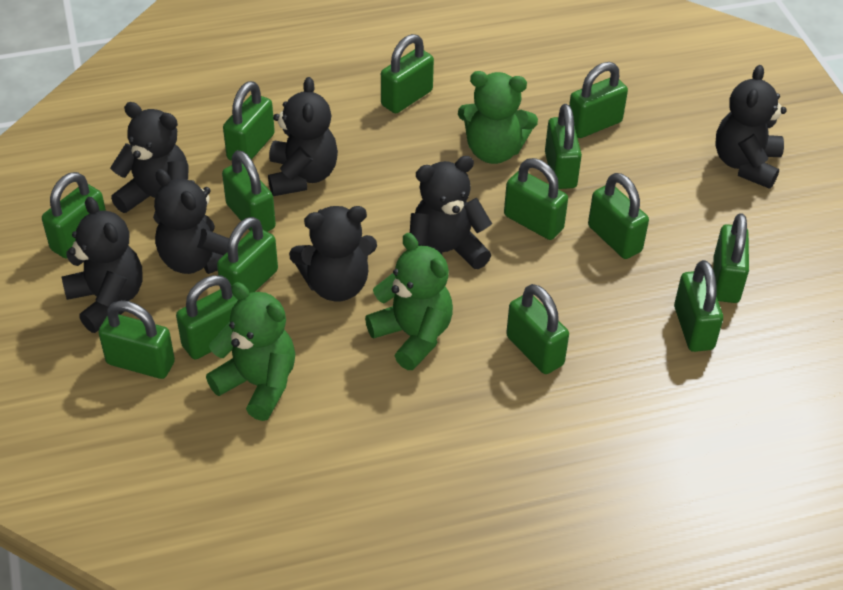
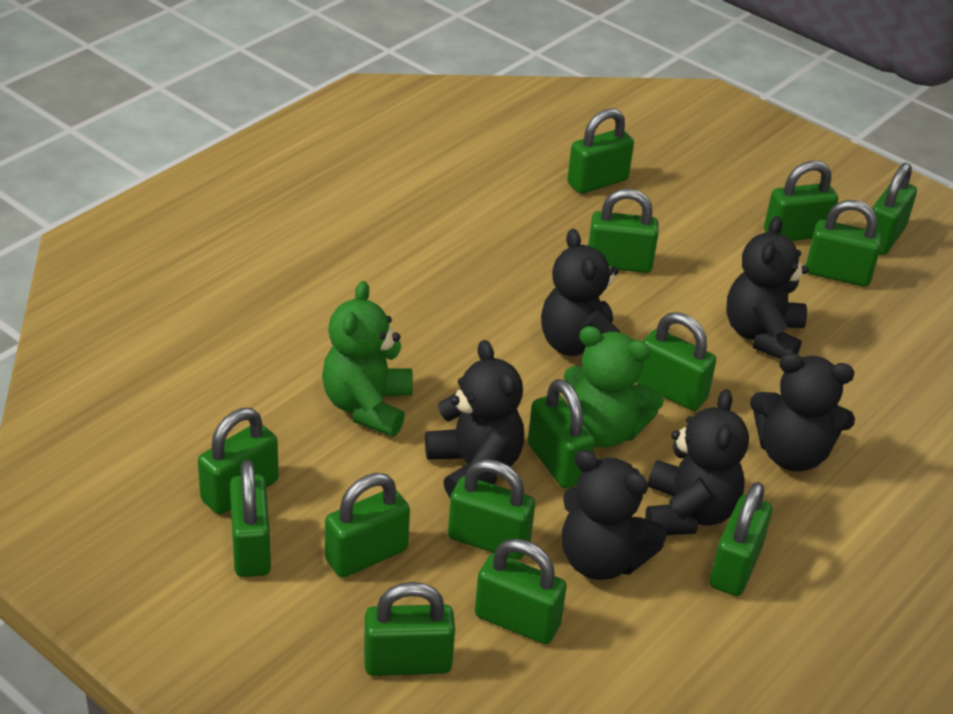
black teddy bear: 7 -> 6
green teddy bear: 3 -> 2

